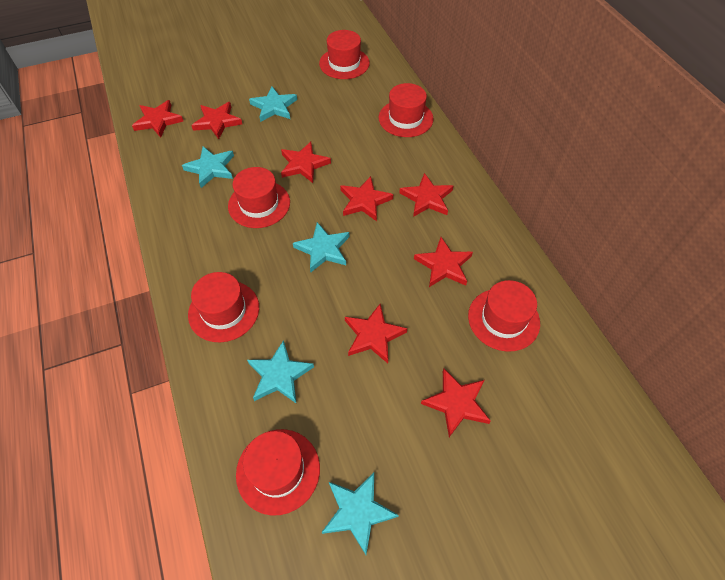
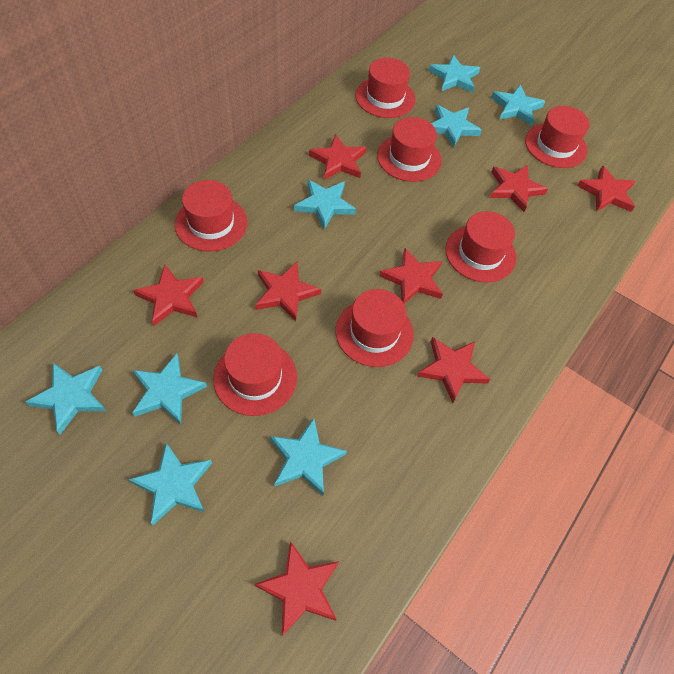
red hat: 6 -> 7
turquoise star: 5 -> 8

